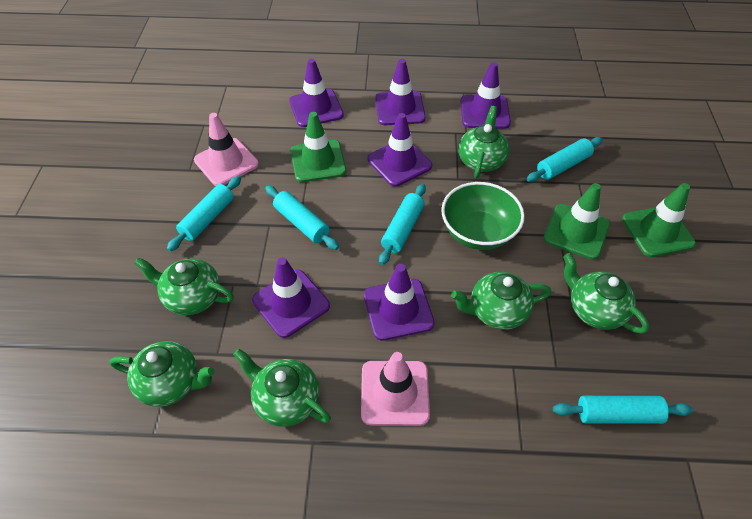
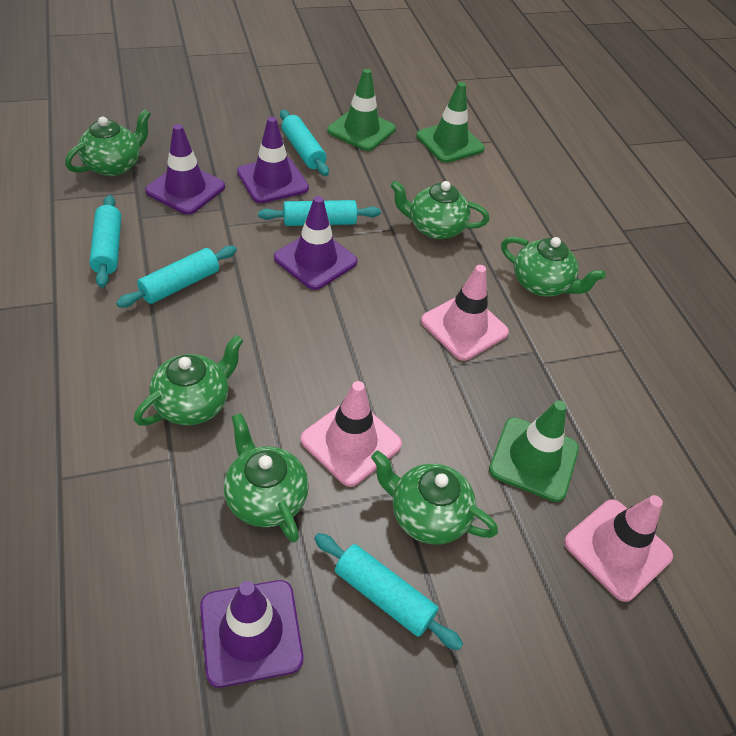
green bowl: 1 -> 0
pink traffic cone: 2 -> 3
purple traffic cone: 6 -> 4

